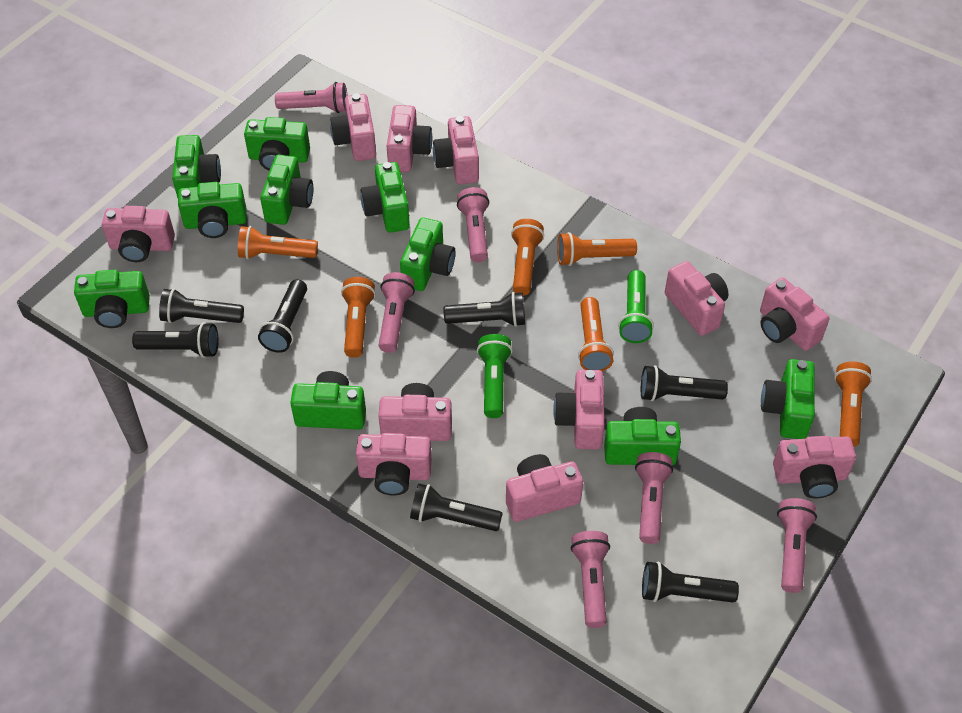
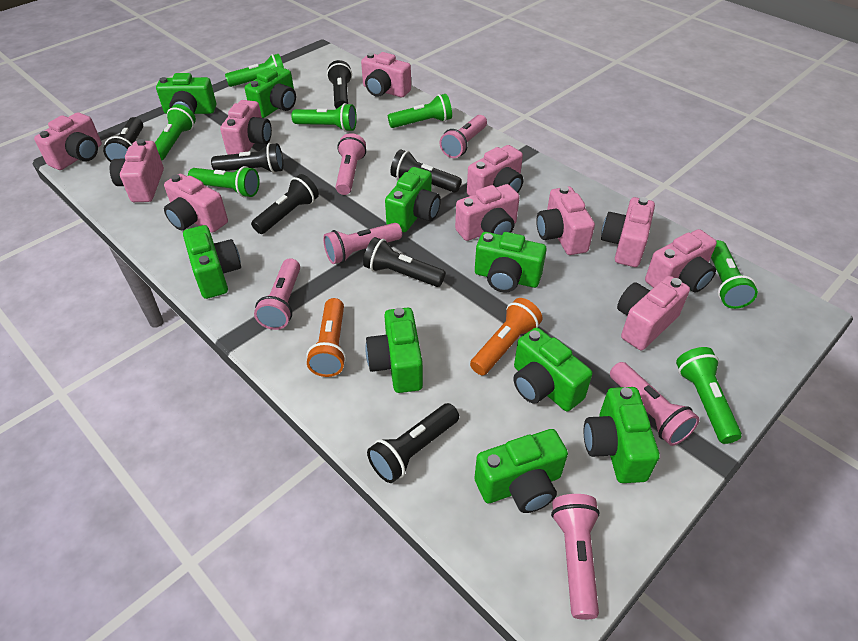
green camera: 10 -> 9
green flashlight: 2 -> 7
orange flashlight: 6 -> 2

